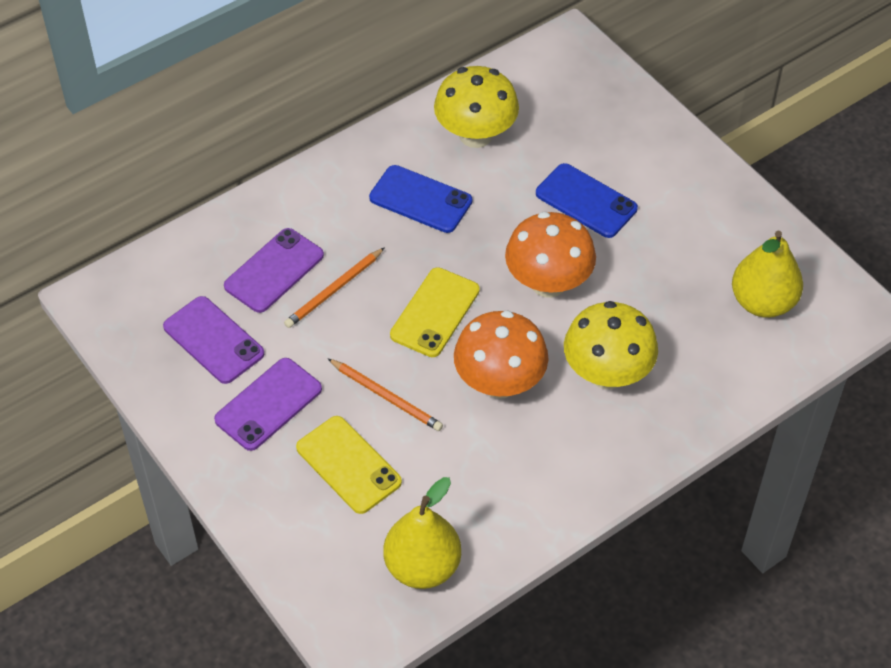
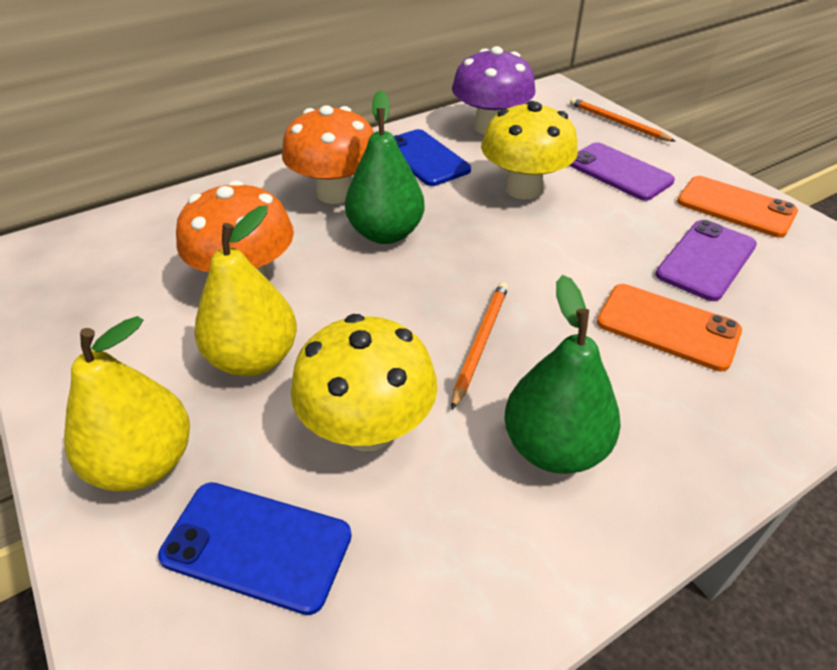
green pear: 0 -> 2
orange phone: 0 -> 2
purple mushroom: 0 -> 1
purple phone: 3 -> 2
yellow phone: 2 -> 0

